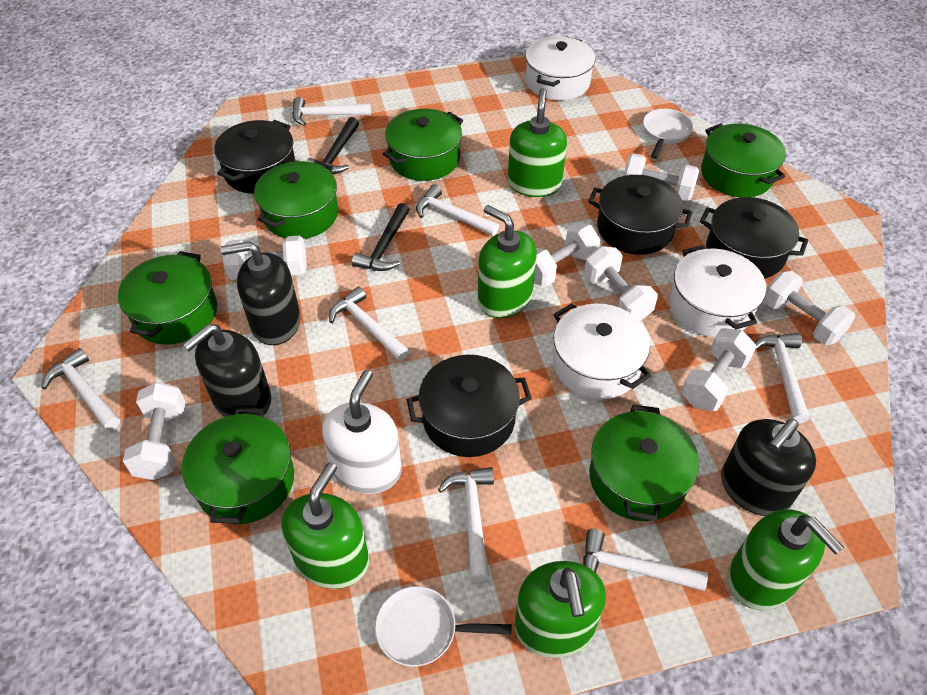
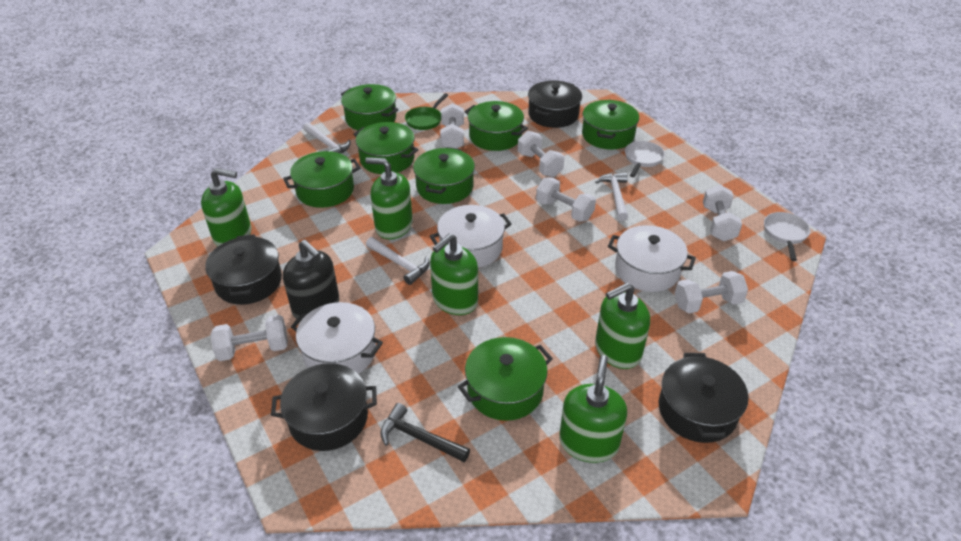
black hammer: 2 -> 1
black soap dispenser: 3 -> 1
green pan: 0 -> 1
green pot: 6 -> 7
white dumbbell: 7 -> 6
white hammer: 7 -> 3
white soap dispenser: 1 -> 0

